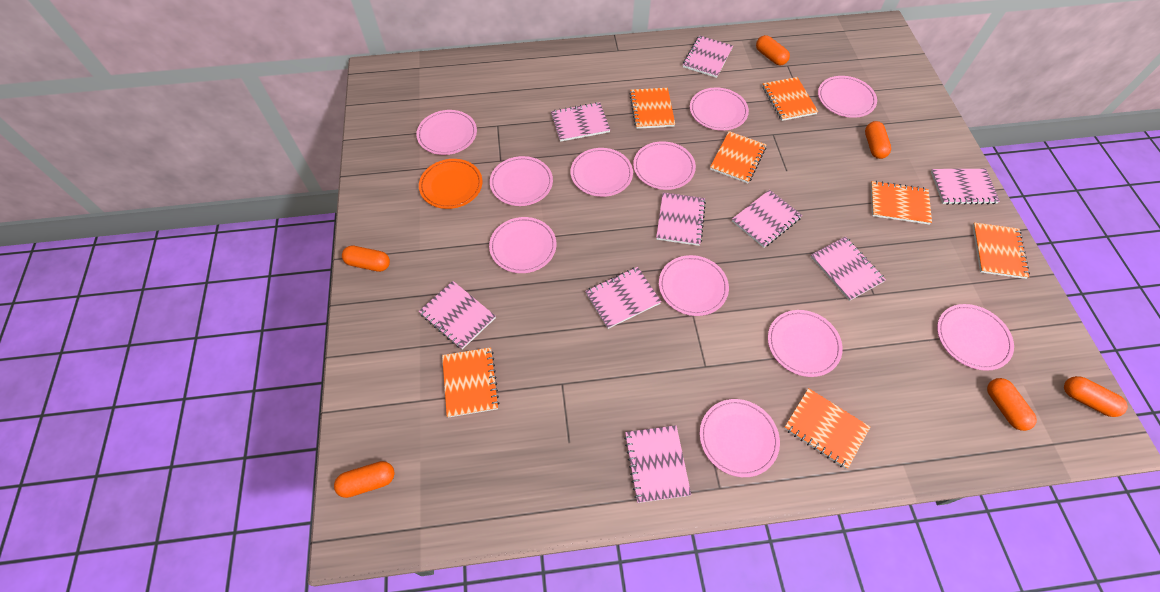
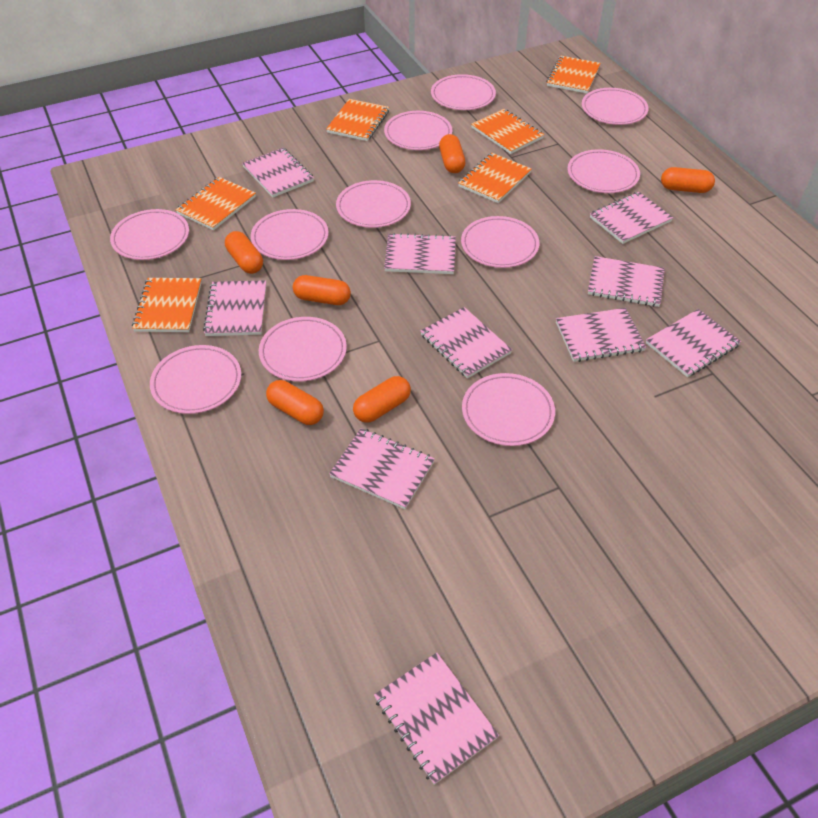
orange notebook: 7 -> 6
orange plate: 1 -> 0
pink notebook: 9 -> 10

